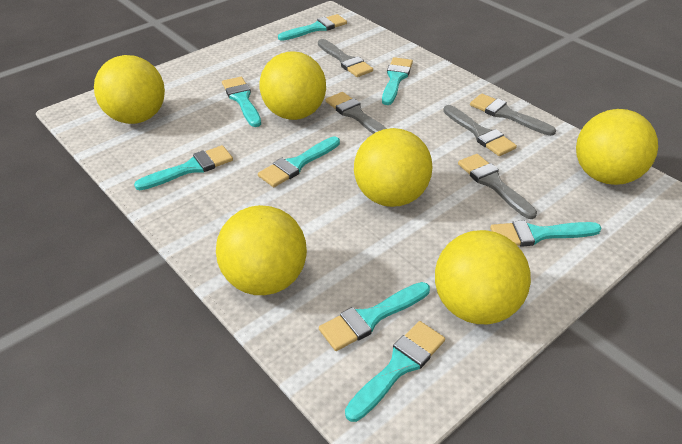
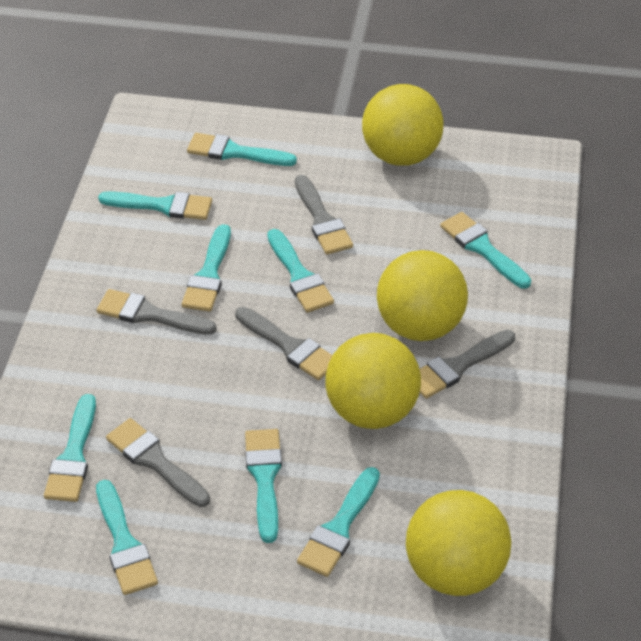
turquoise brush: 8 -> 9
yellow ball: 6 -> 4

